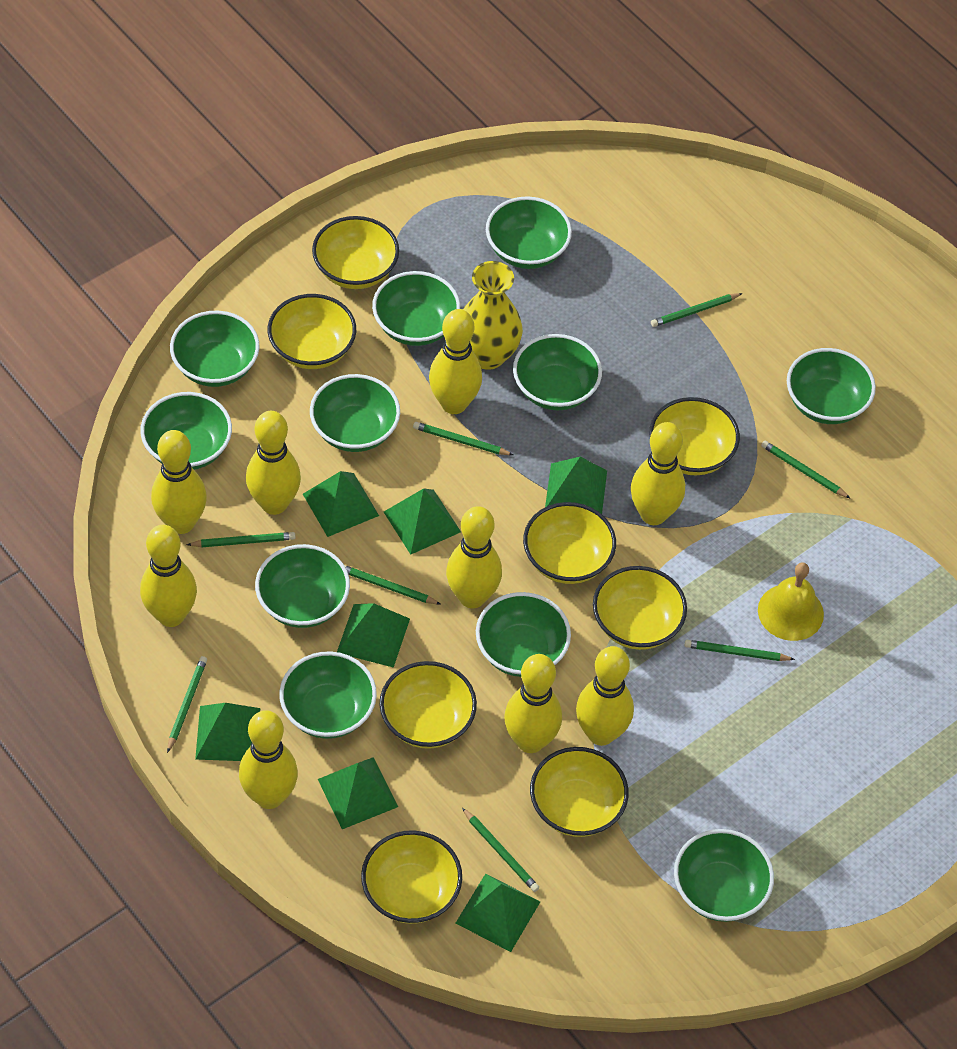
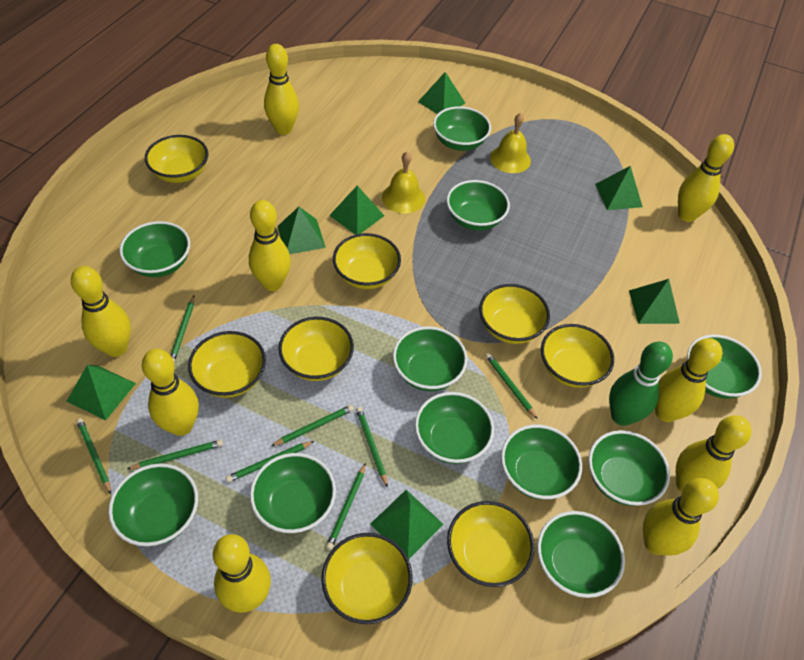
green bowling pin: 0 -> 1
yellow bell: 1 -> 2
yellow vase: 1 -> 0

